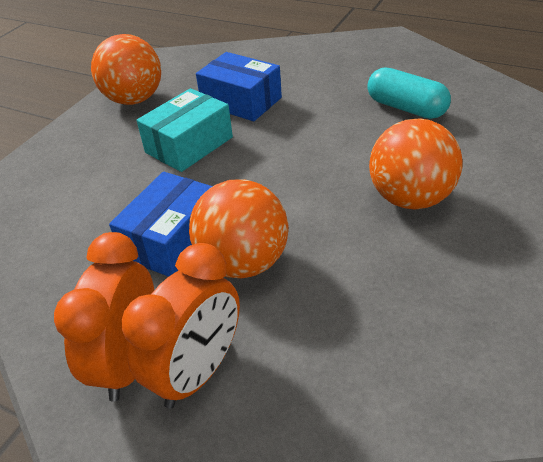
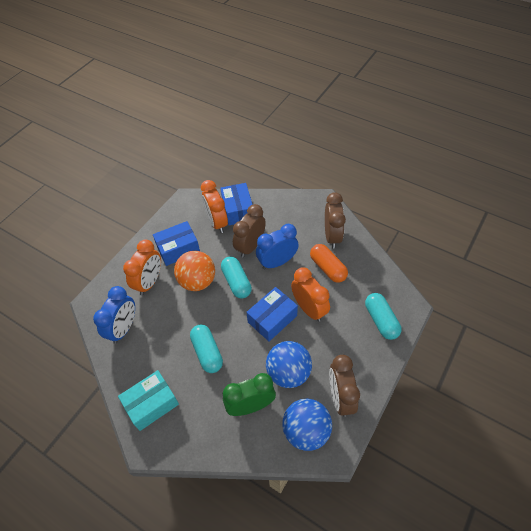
blue ball: 0 -> 2
blue box: 2 -> 3
blue clock: 0 -> 2
brown clock: 0 -> 3
green clock: 0 -> 1
orange ball: 3 -> 1
orange capsule: 0 -> 1
orange clock: 2 -> 3
turquoise capsule: 1 -> 3

